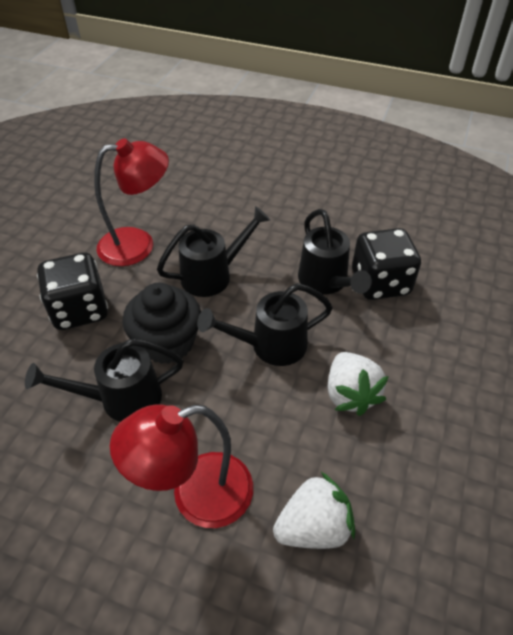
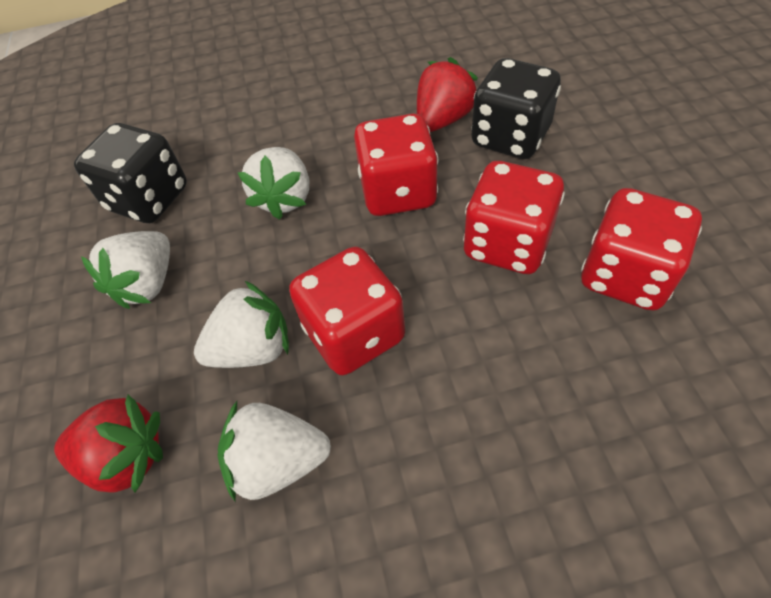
black cupcake: 1 -> 0
black watering can: 4 -> 0
red dice: 0 -> 4
red lamp: 2 -> 0
red strawberry: 0 -> 2
white strawberry: 2 -> 4

